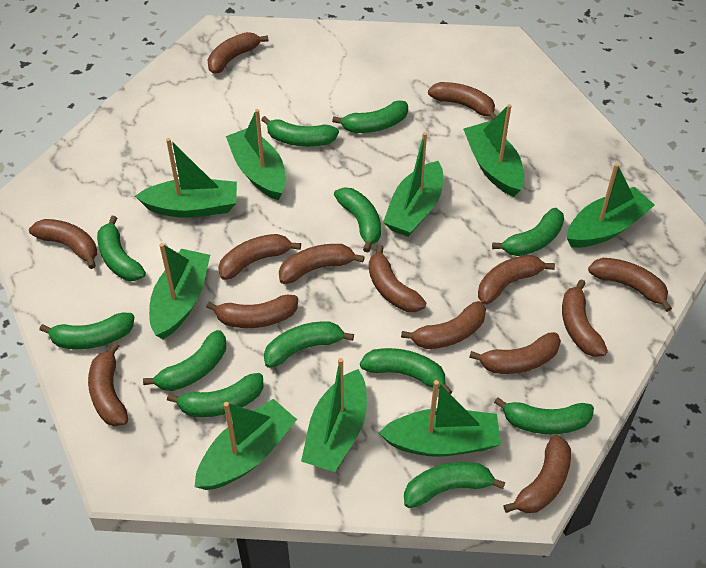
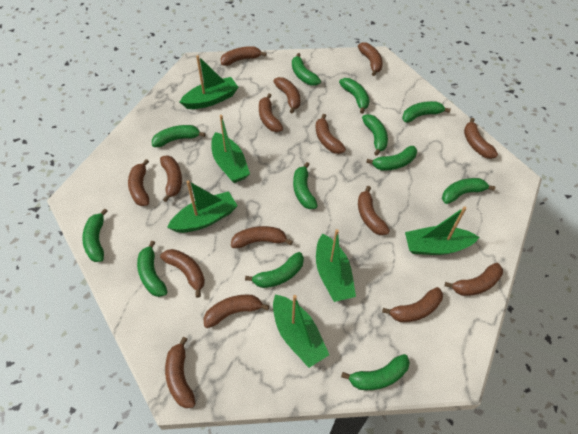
brown banana: 14 -> 15
green boat: 9 -> 6

